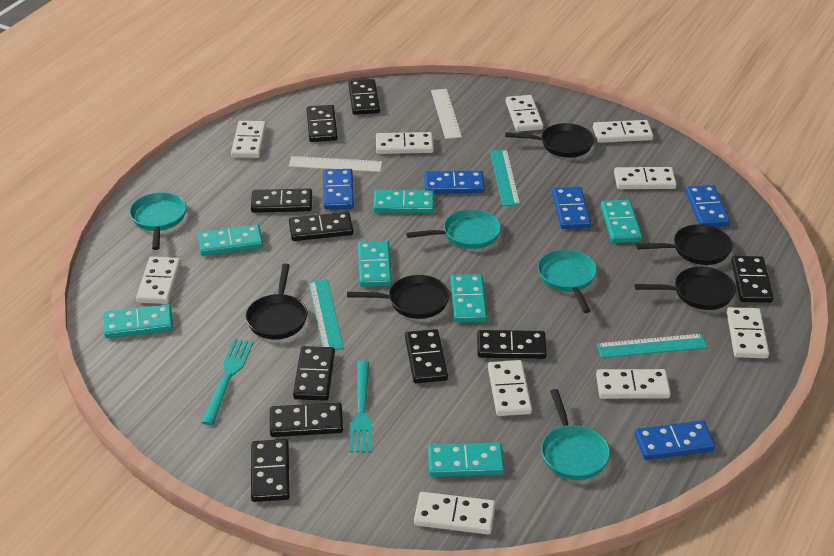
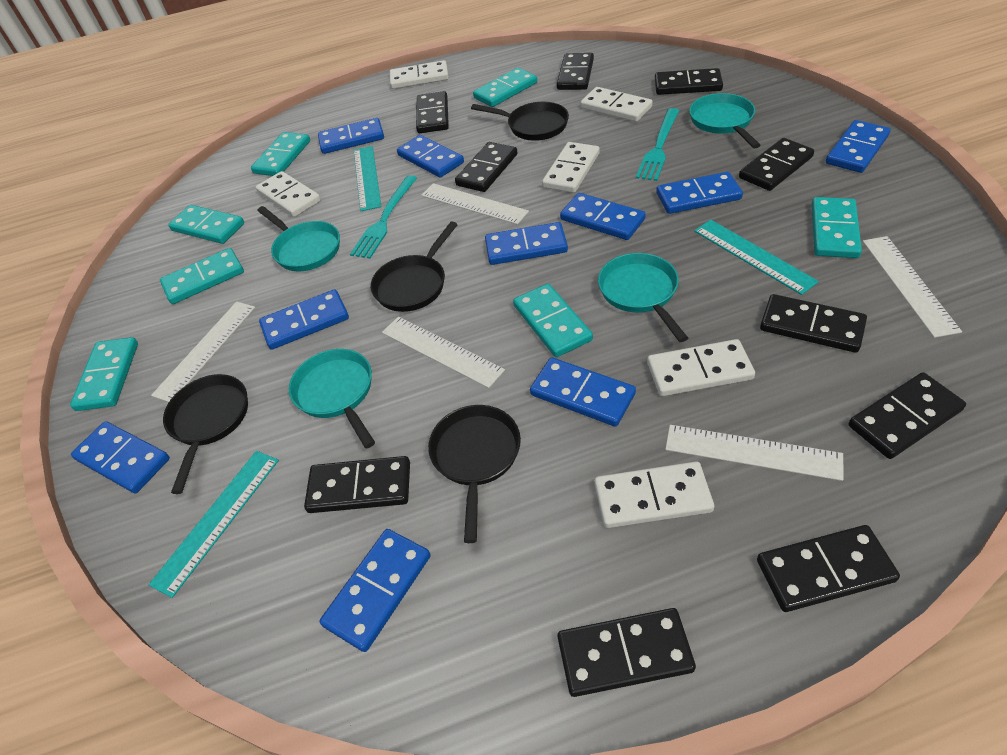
black pan: 5 -> 4
blue domino: 5 -> 10
white domino: 10 -> 6
white ruler: 2 -> 5

